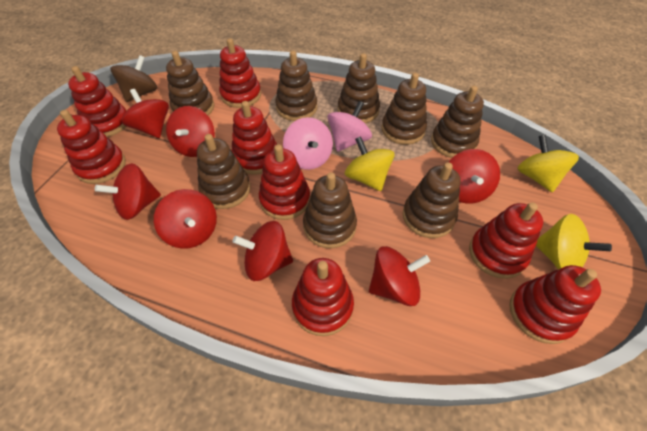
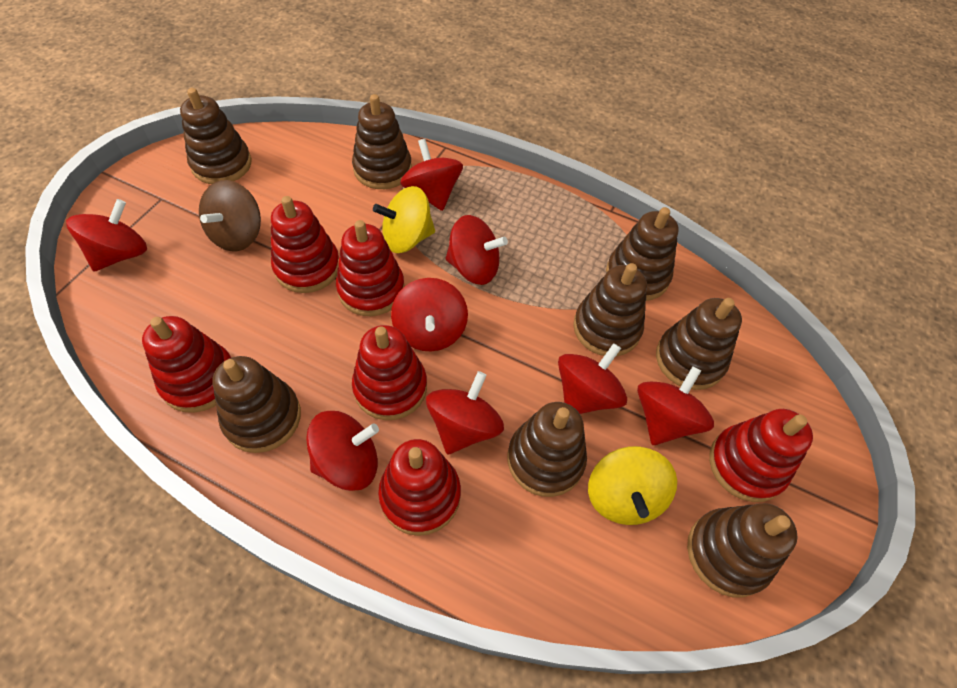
pink spinning top: 2 -> 0
red spinning top: 7 -> 8
red stacking toy: 8 -> 6
yellow spinning top: 3 -> 2

